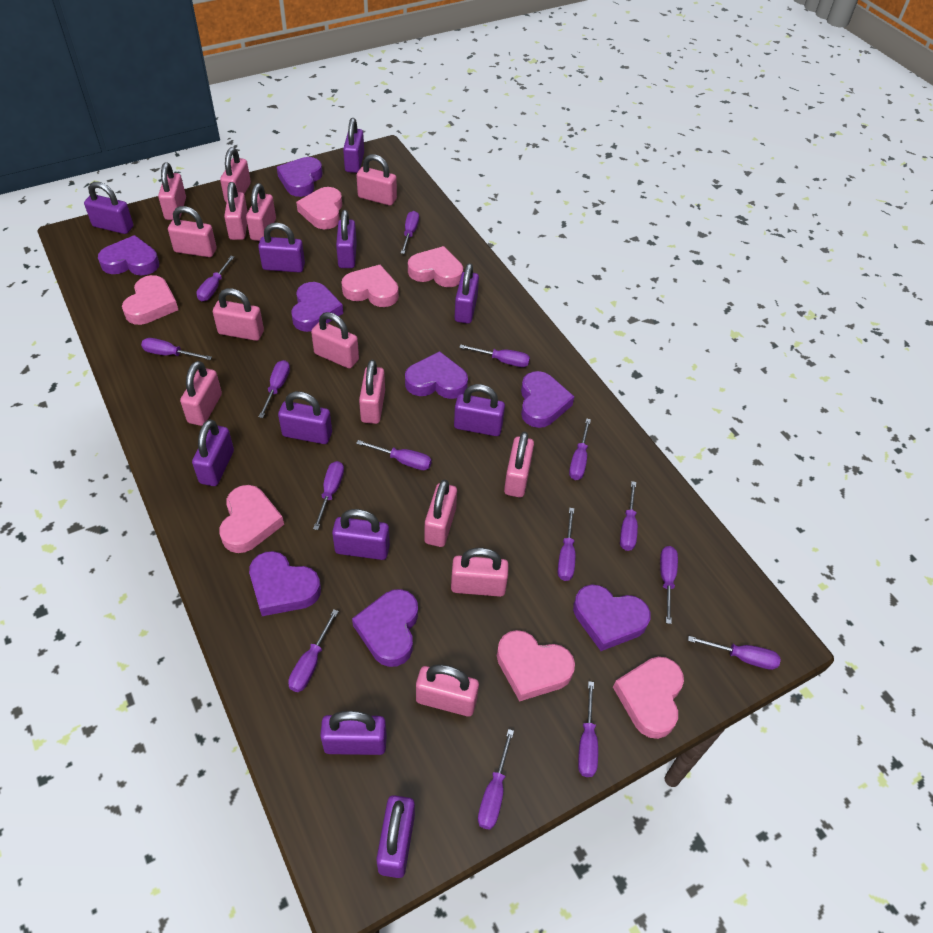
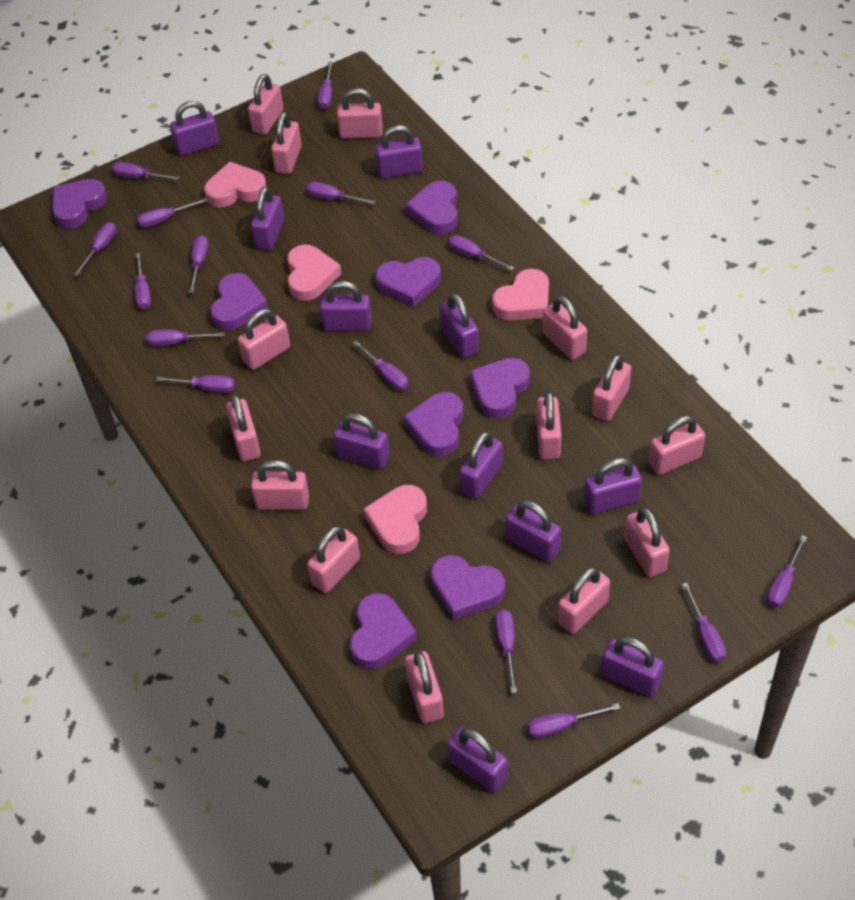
pink heart: 7 -> 4

